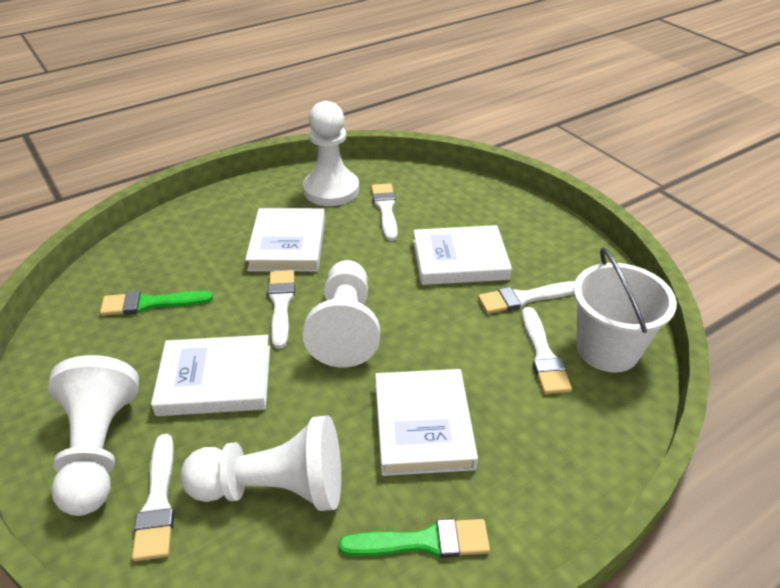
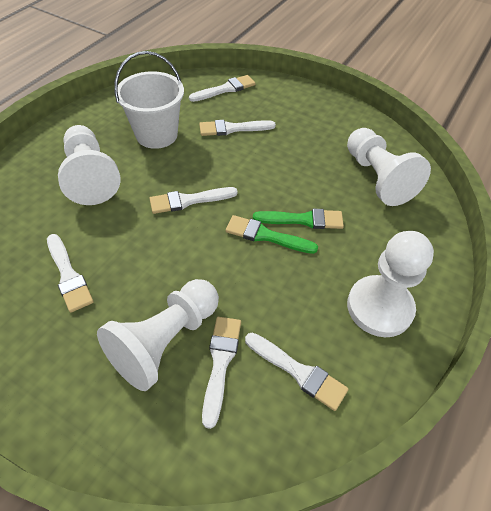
white book: 4 -> 0
white brush: 5 -> 6

